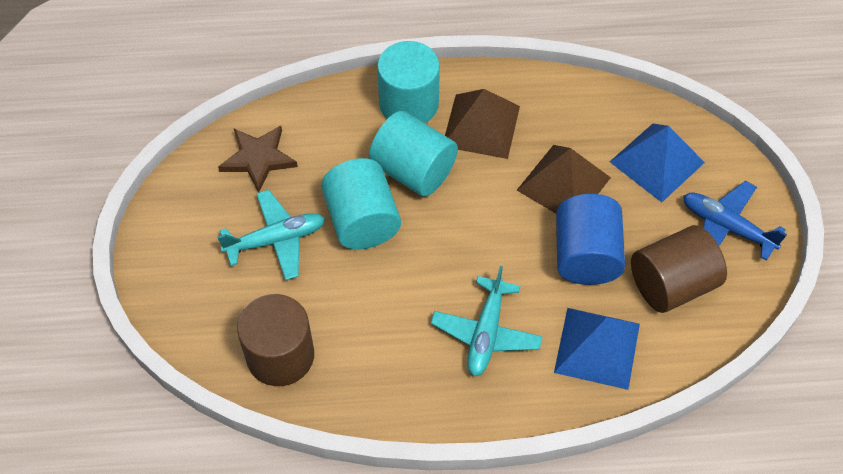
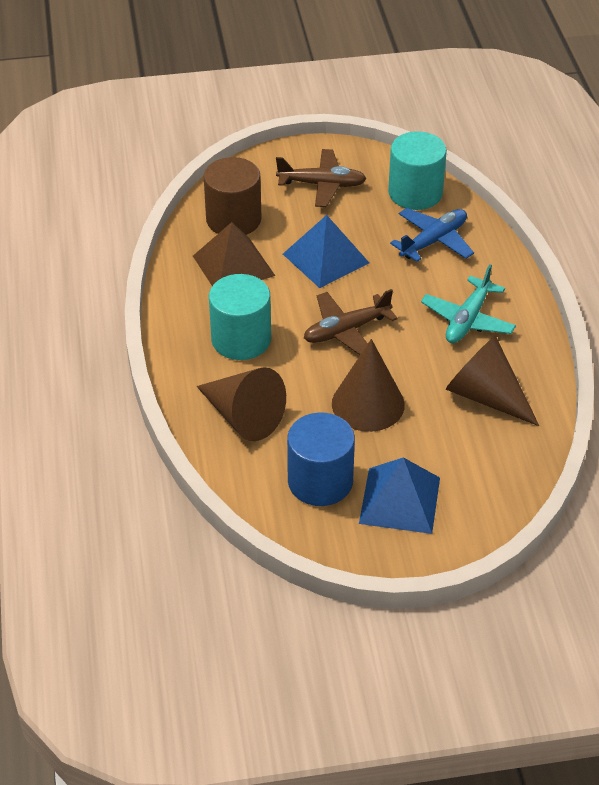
brown cone: 0 -> 3
brown cylinder: 2 -> 1
brown plane: 0 -> 2
brown pyramid: 2 -> 1
brown star: 1 -> 0
turquoise cylinder: 3 -> 2
turquoise plane: 2 -> 1

